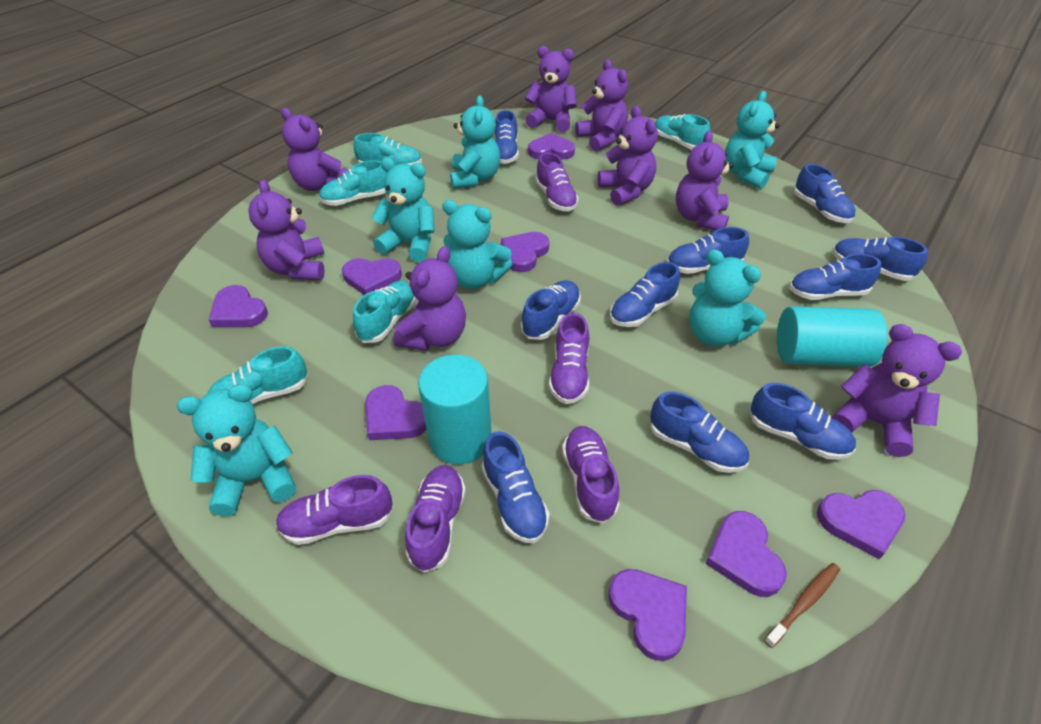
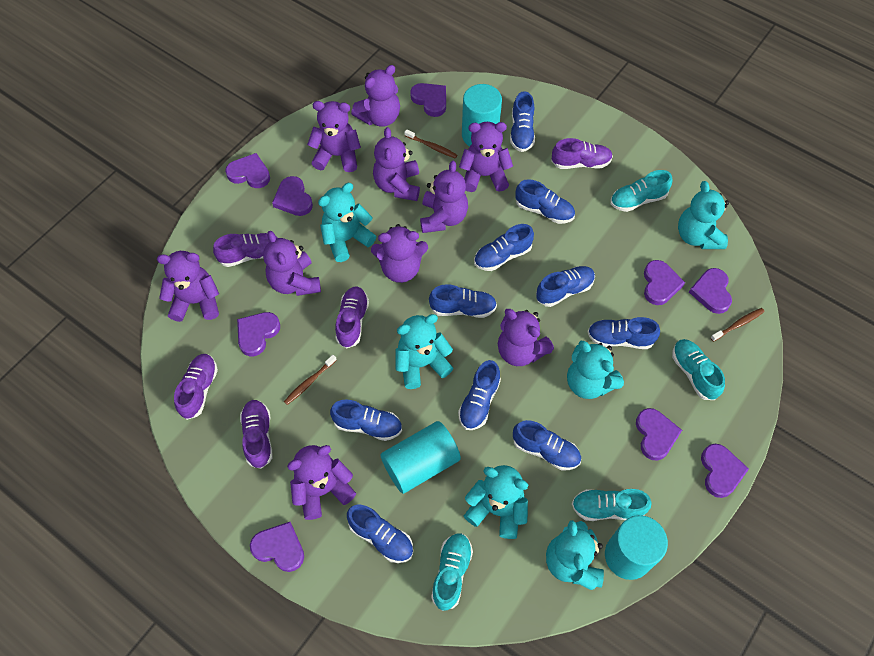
brown toothbrush: 1 -> 3
purple heart: 8 -> 9
purple teddy bear: 8 -> 10
turquoise cylinder: 2 -> 3
turquoise shoe: 5 -> 4

